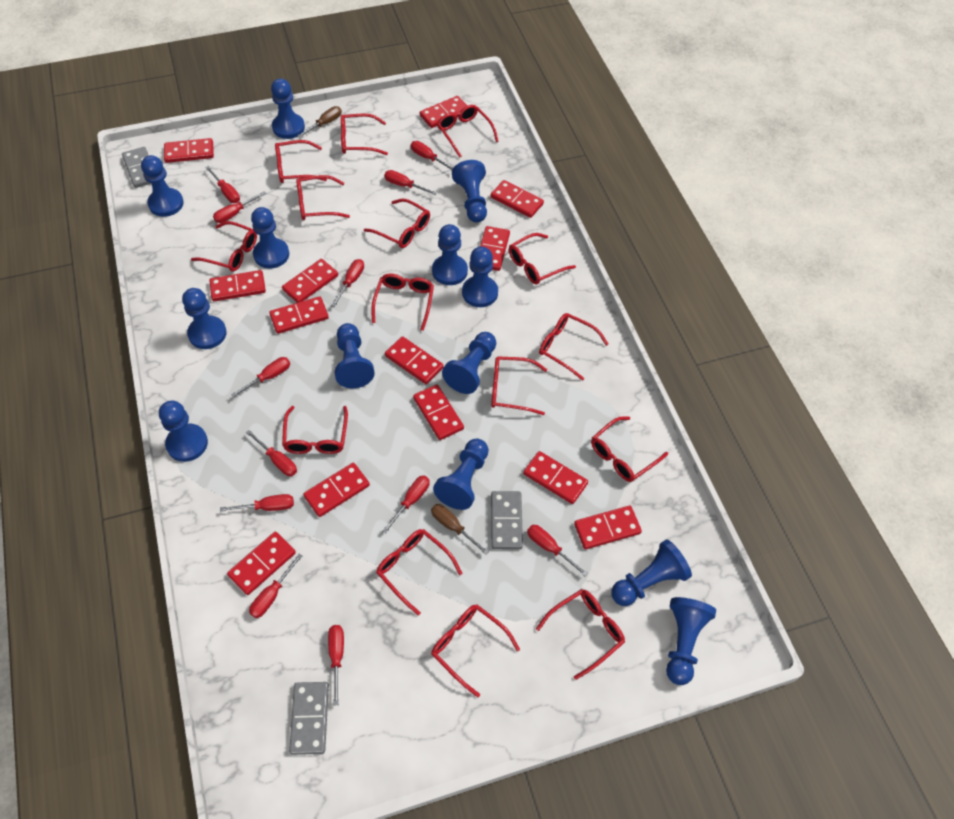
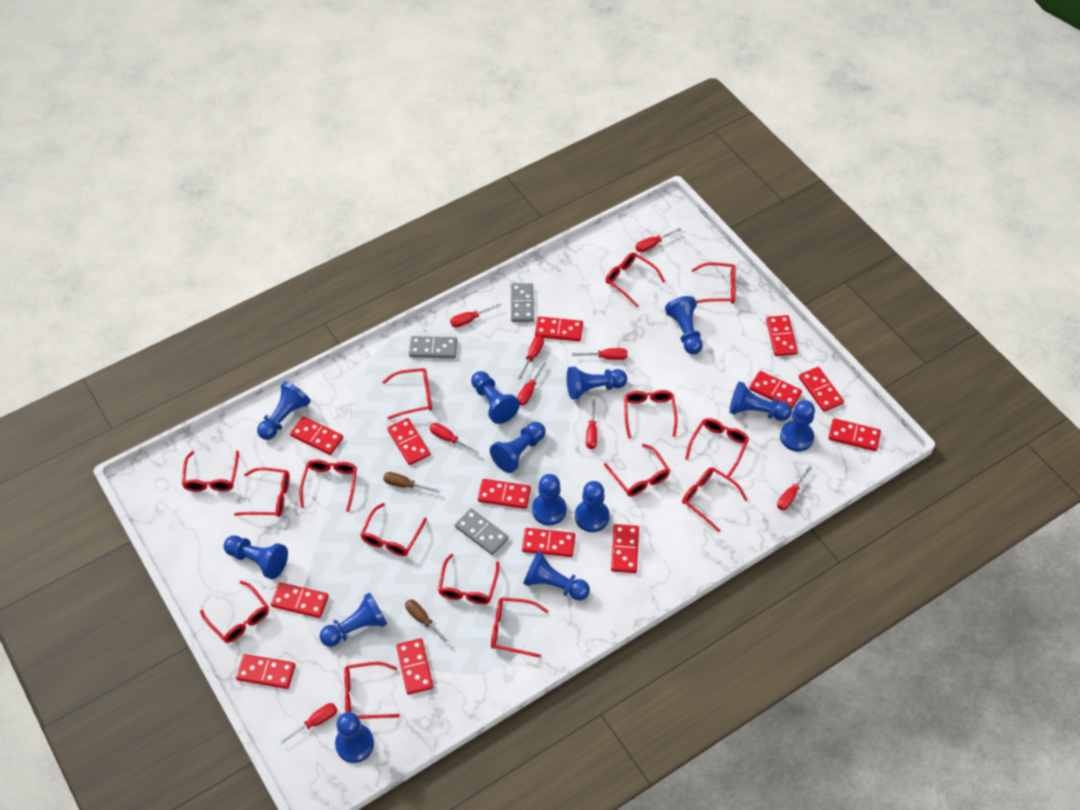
red screwdriver: 12 -> 9

